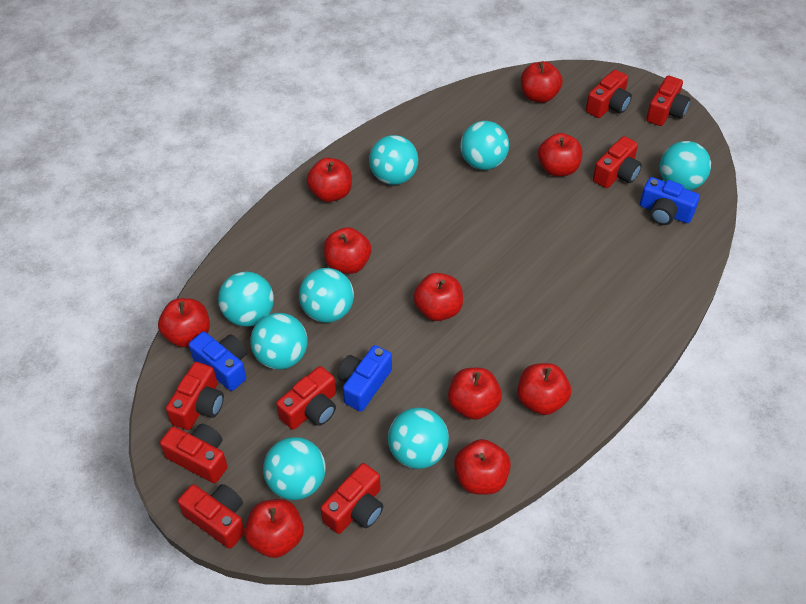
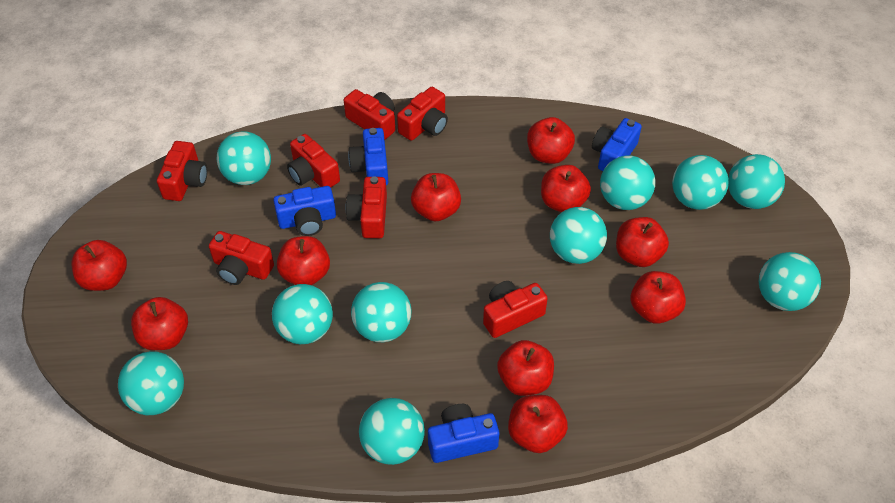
blue camera: 3 -> 4
red camera: 8 -> 7
turquoise ball: 8 -> 10

